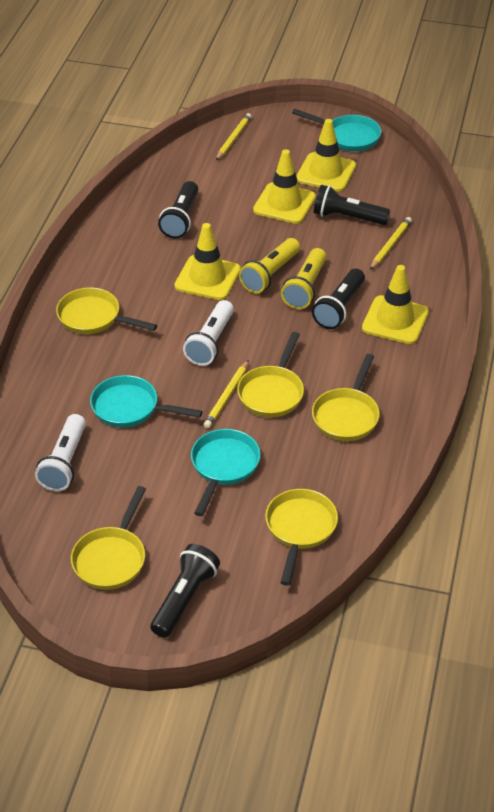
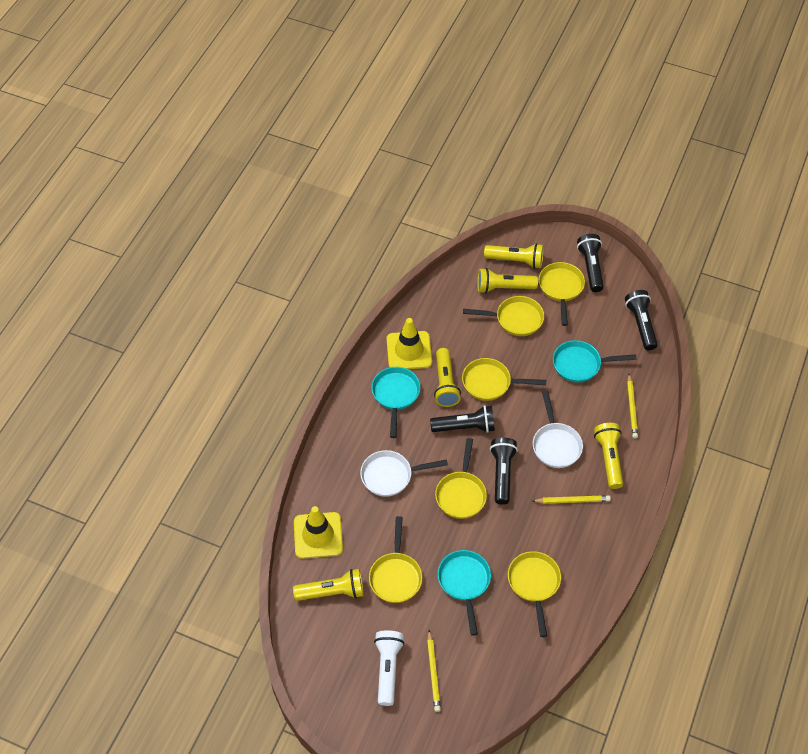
white flashlight: 2 -> 1
white pan: 0 -> 2
yellow flashlight: 2 -> 5
yellow pan: 5 -> 6
yellow traffic cone: 4 -> 2

